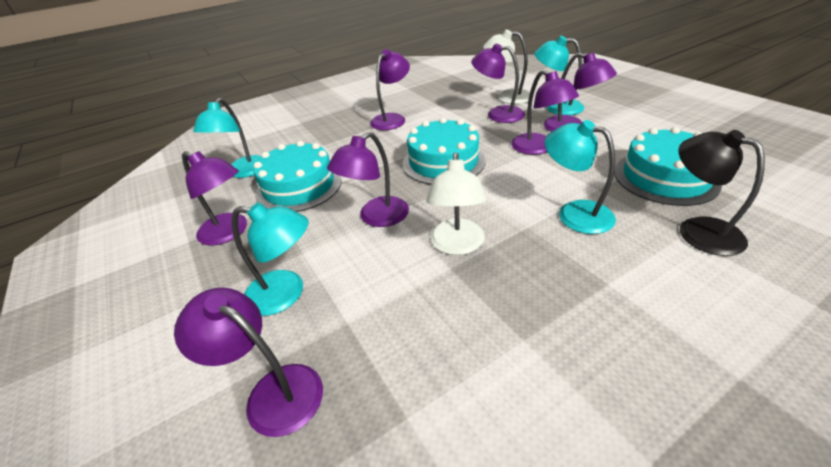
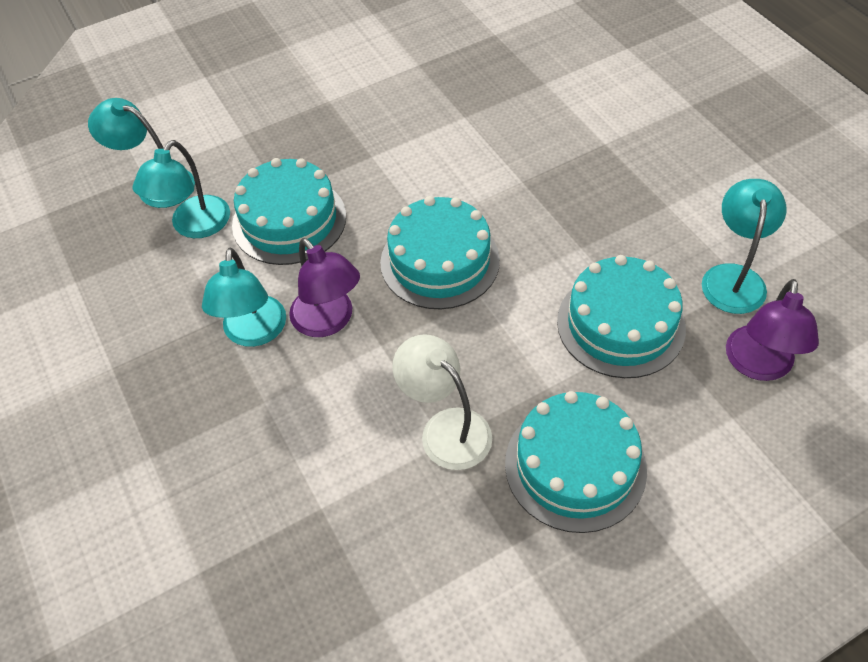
black lamp: 1 -> 0
purple lamp: 7 -> 2
turquoise cake: 3 -> 4
white lamp: 2 -> 1

